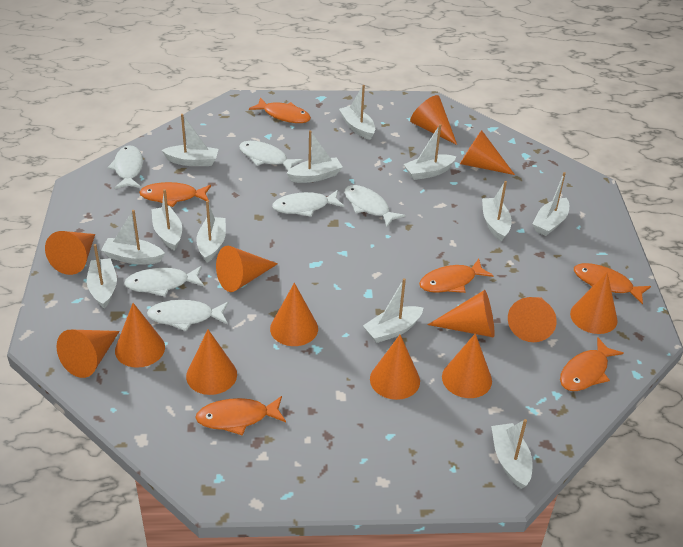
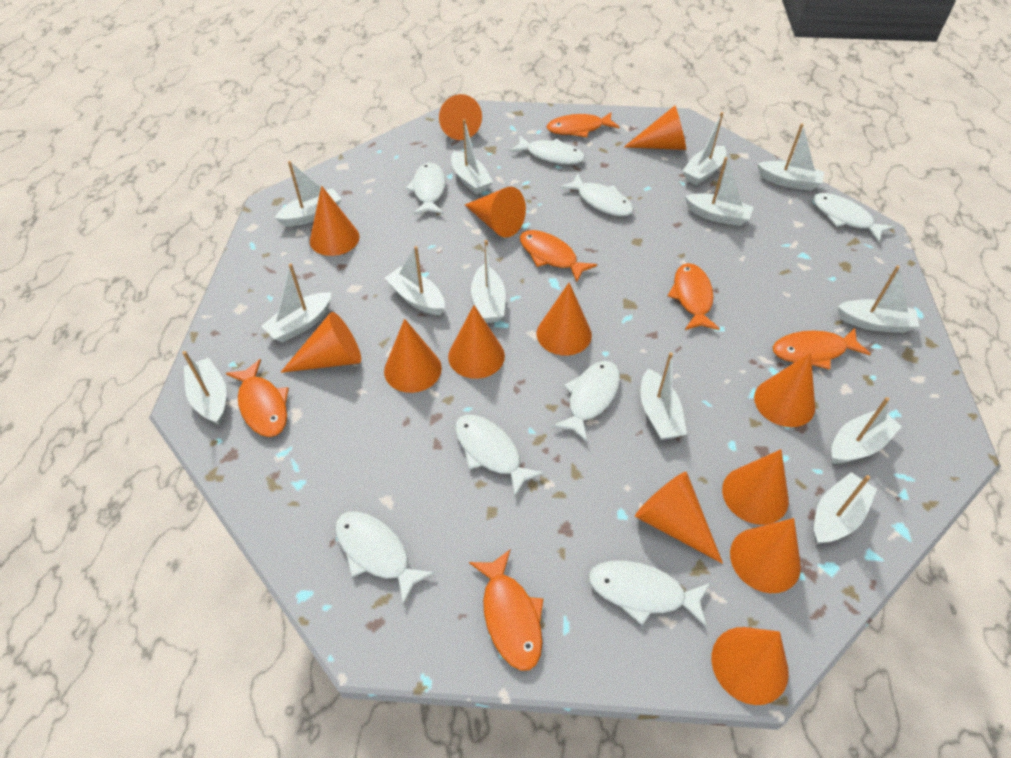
white boat: 12 -> 13
white fish: 6 -> 8

